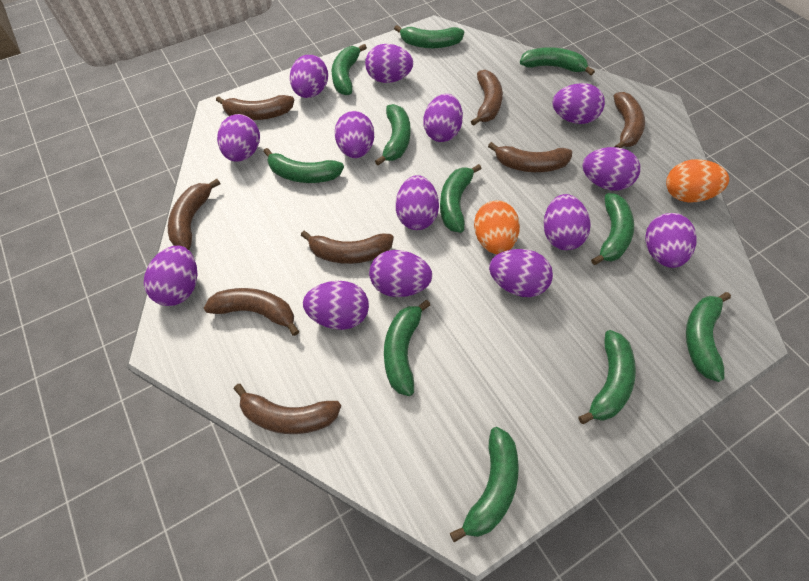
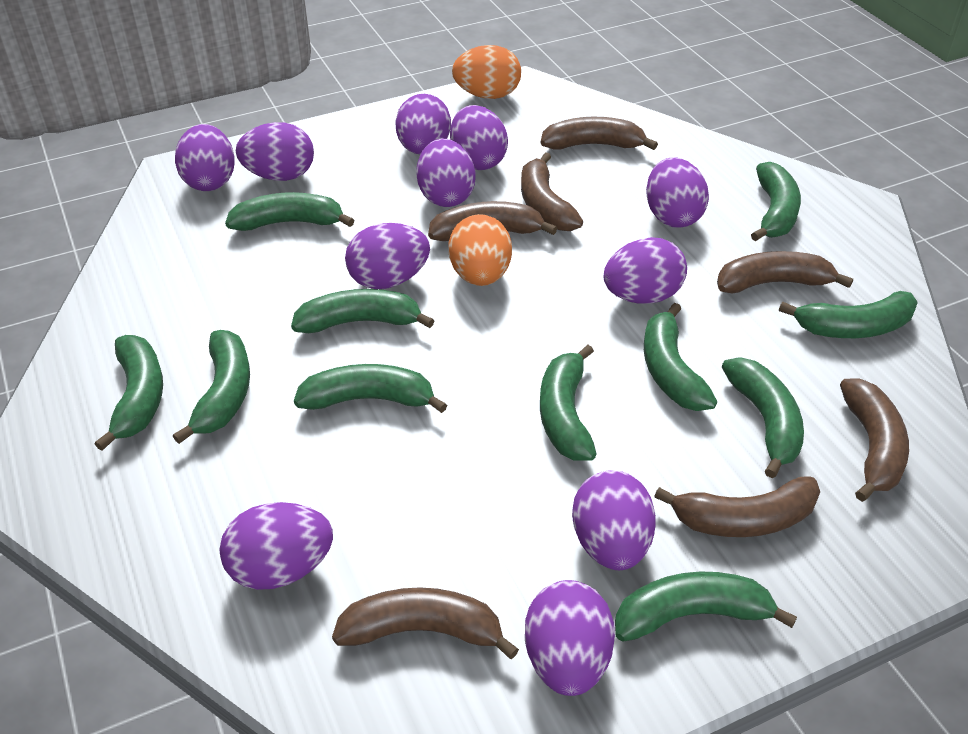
brown banana: 8 -> 7
purple egg: 14 -> 11

